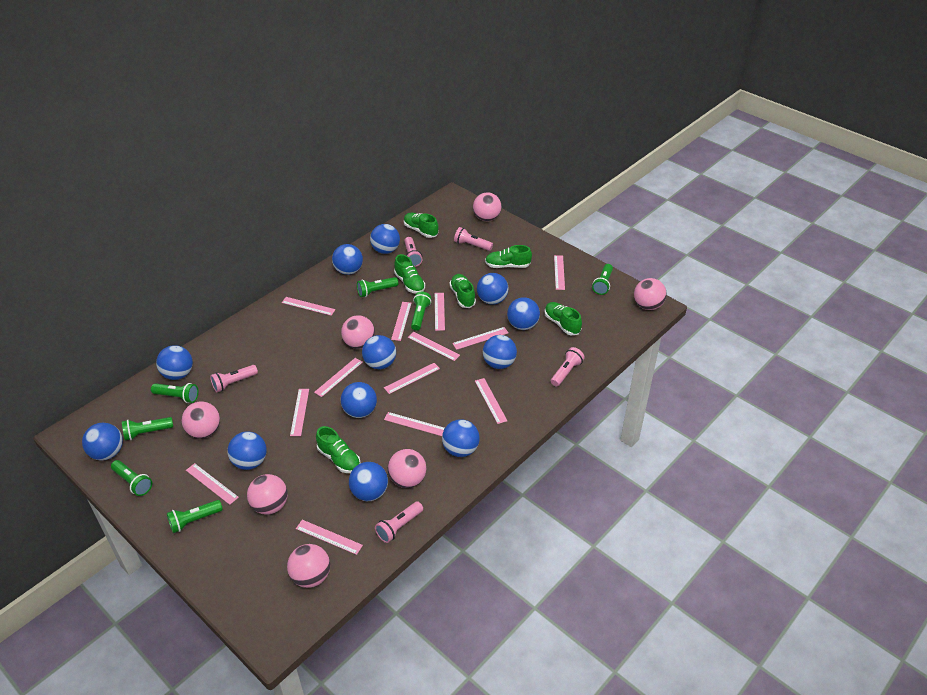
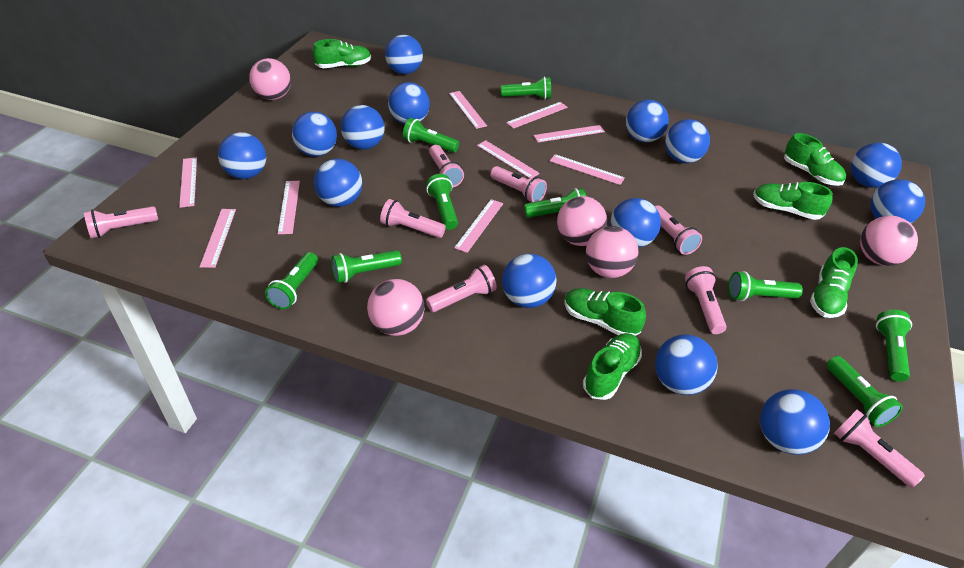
blue ball: 12 -> 14
green flashlight: 7 -> 9
pink ball: 7 -> 5
pink flashlight: 5 -> 8
pink ruler: 13 -> 9

